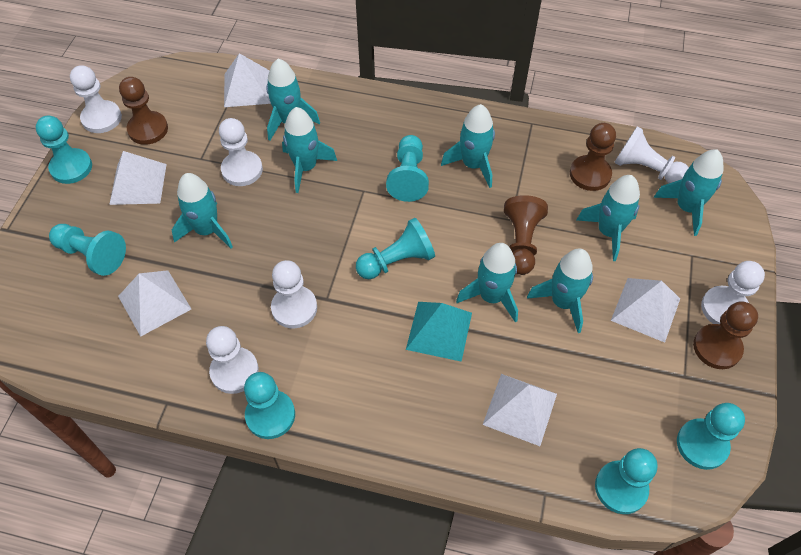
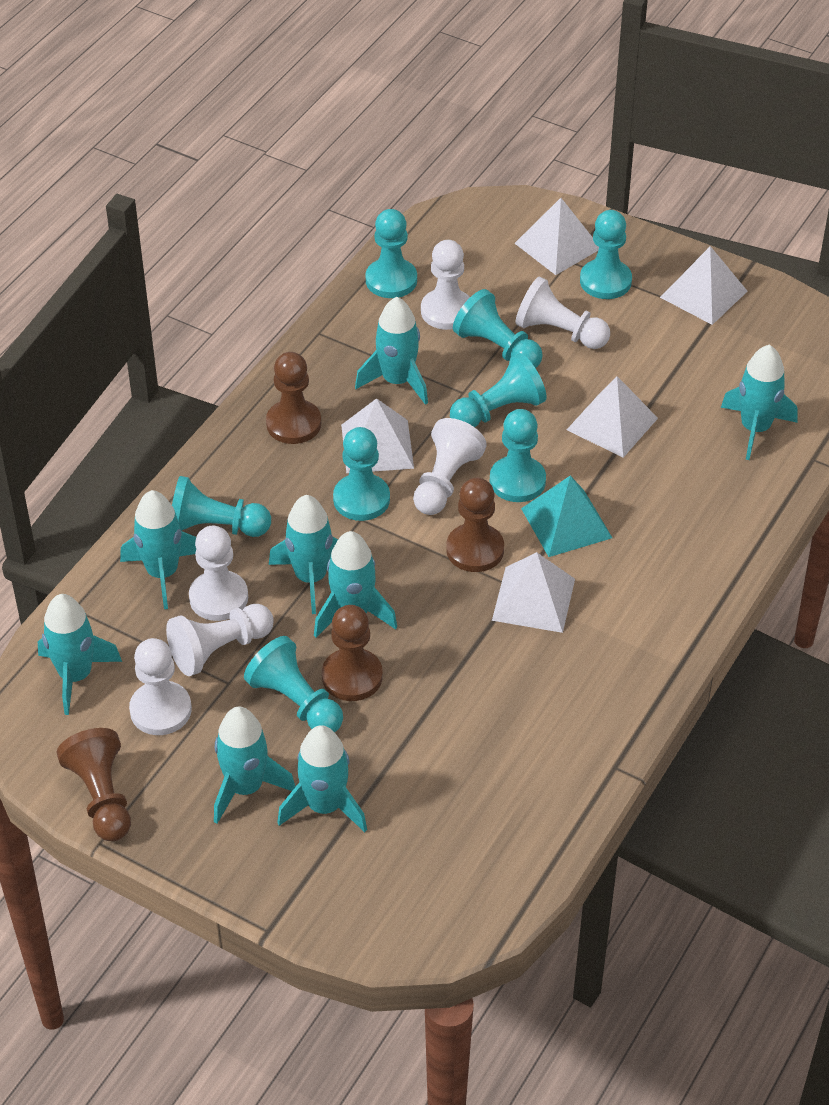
turquoise pawn: 7 -> 8

